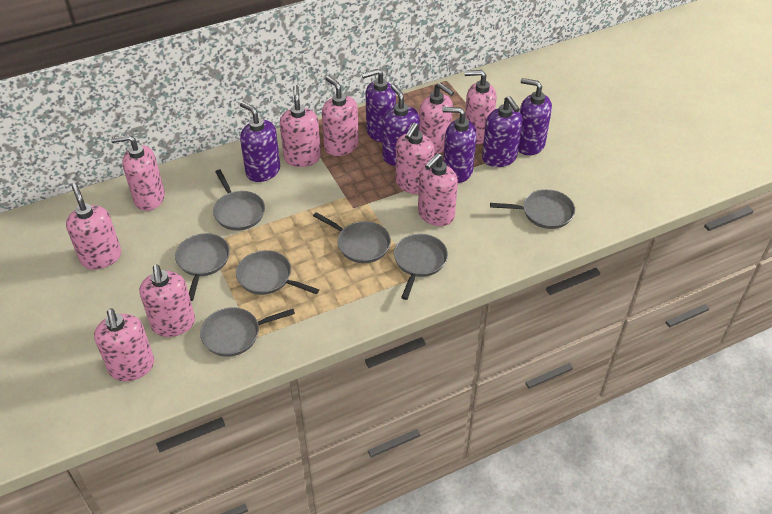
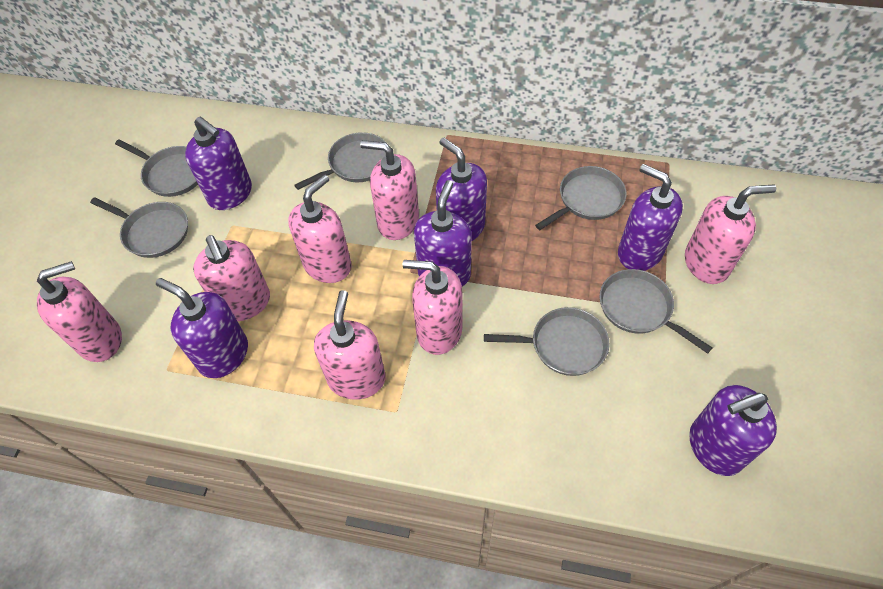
grey pan: 7 -> 6
pink soap dispenser: 10 -> 7

